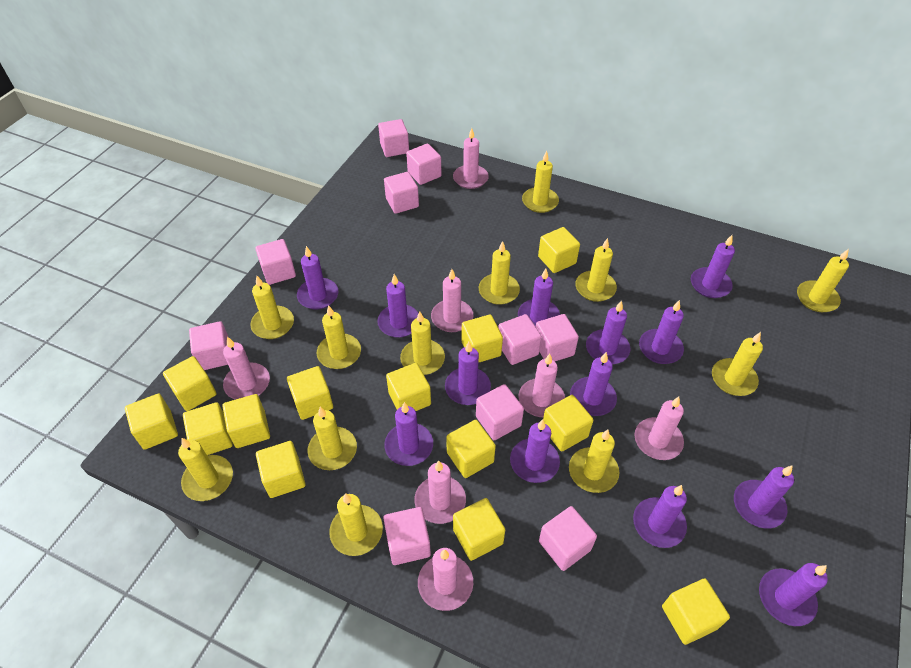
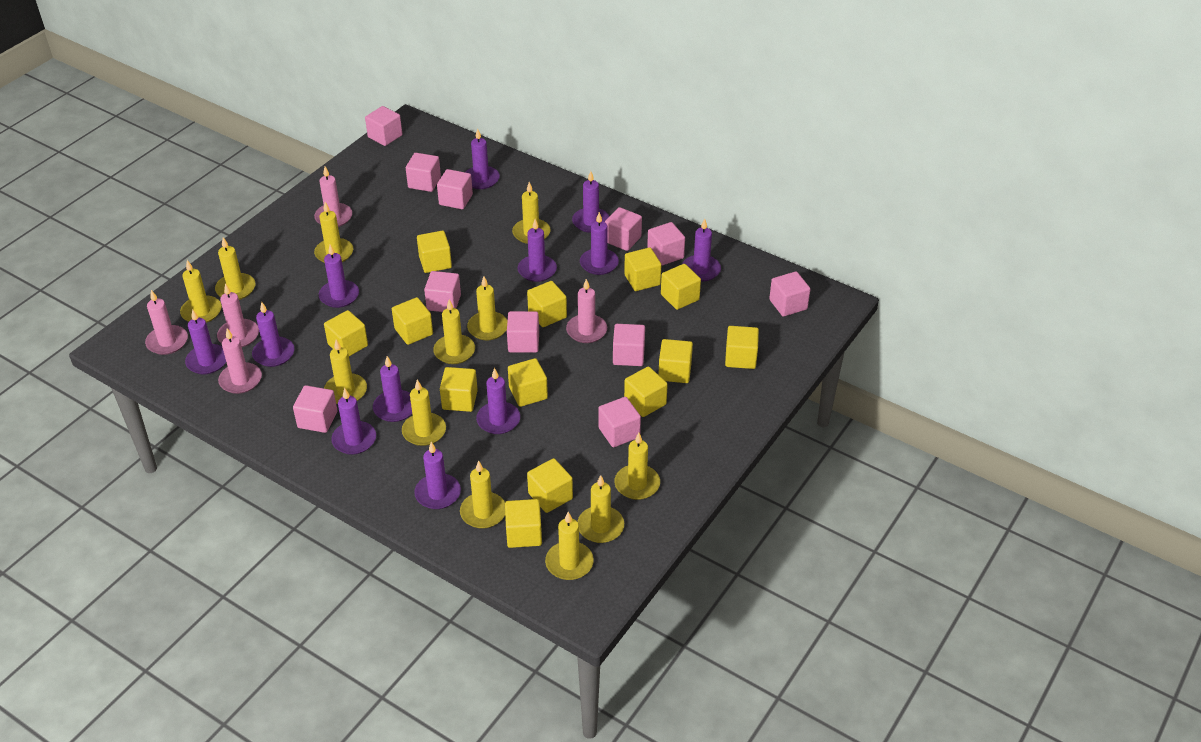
pink candle: 7 -> 5
pink cube: 10 -> 11
purple candle: 13 -> 12

